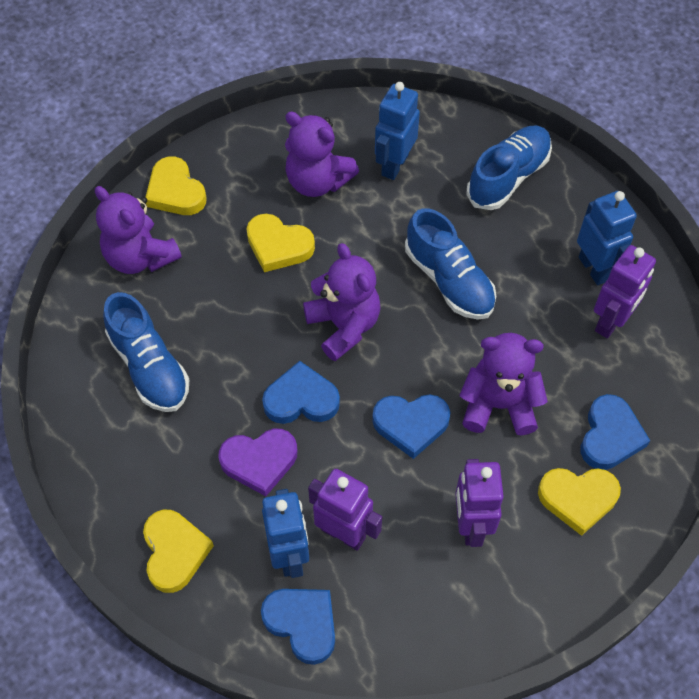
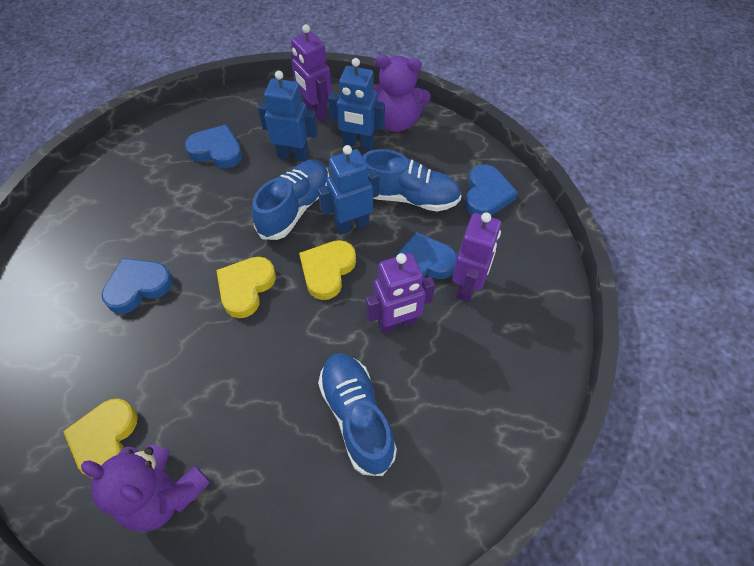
purple heart: 1 -> 0
purple teddy bear: 4 -> 2
yellow heart: 4 -> 3

